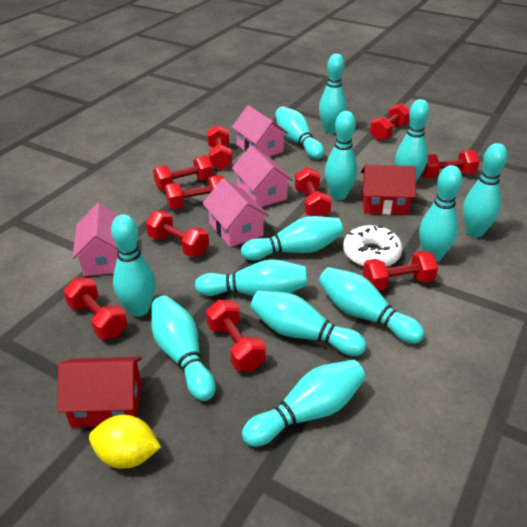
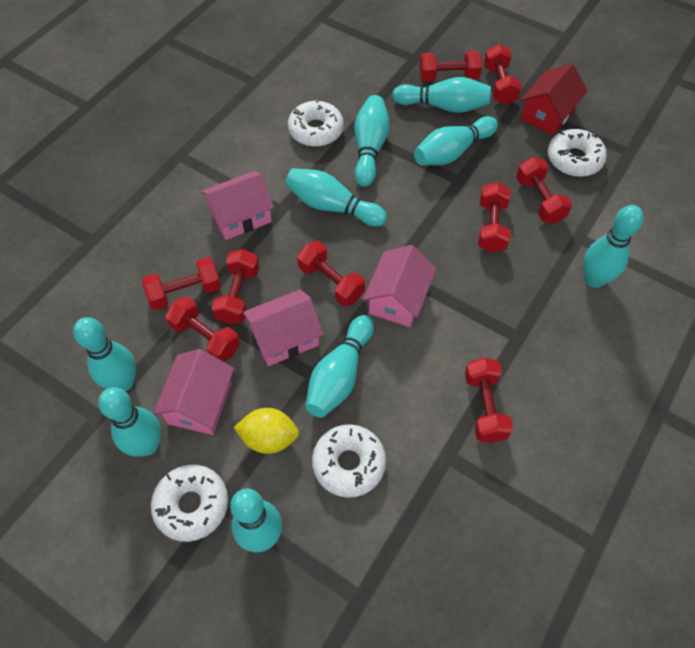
red dumbbell: 10 -> 9
red house: 2 -> 1
turquoise bowling pin: 13 -> 9
white donut: 1 -> 4

